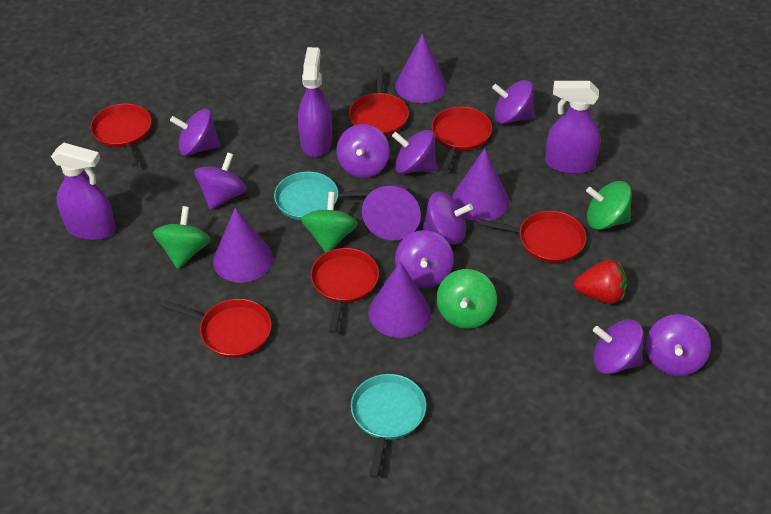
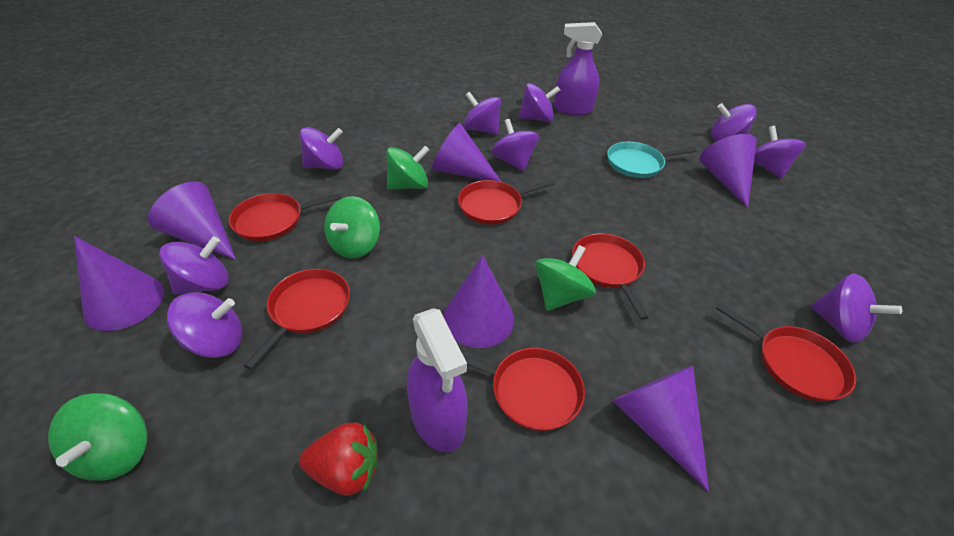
purple cone: 5 -> 6
purple spray bottle: 3 -> 2
turquoise pan: 2 -> 1

